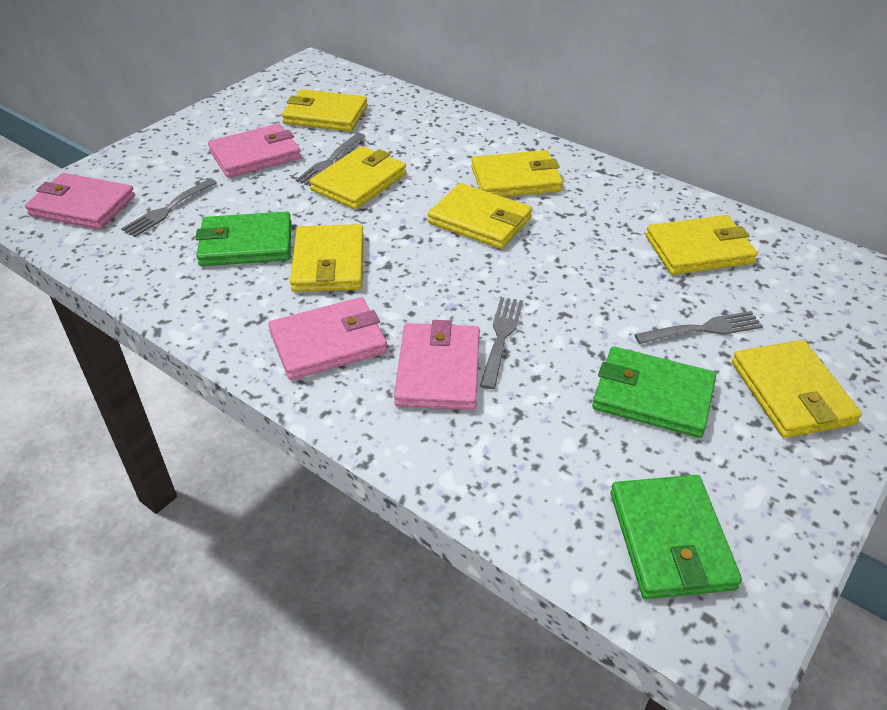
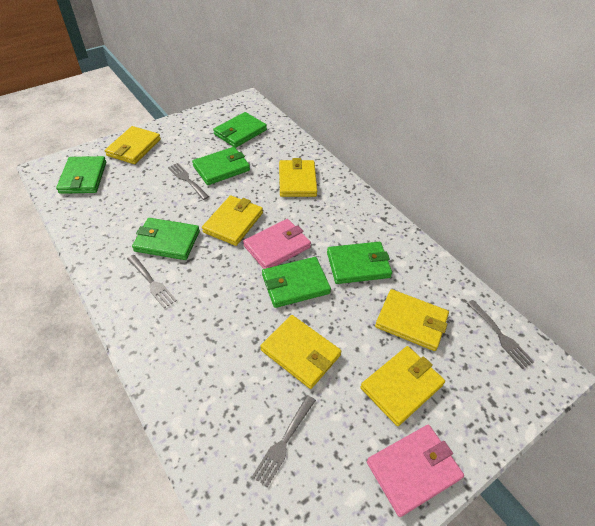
green wallet: 3 -> 6
pink wallet: 4 -> 2
yellow wallet: 7 -> 6

